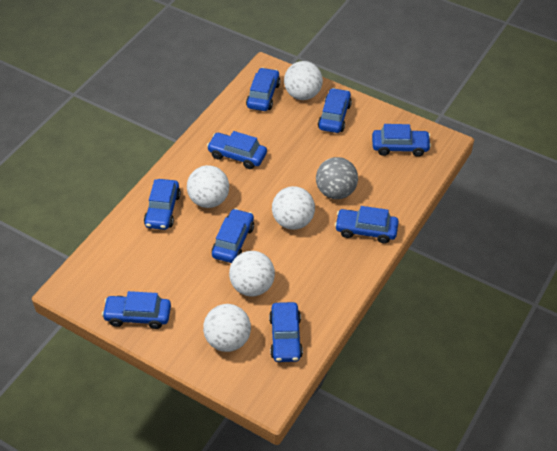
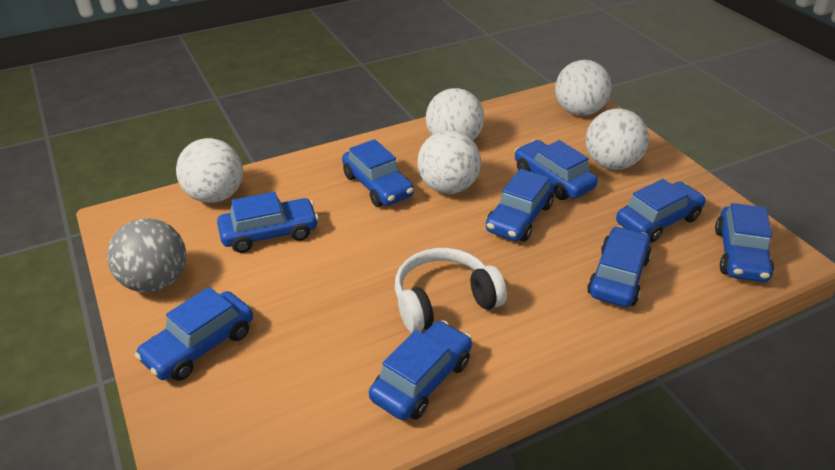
white headphones: 0 -> 1

